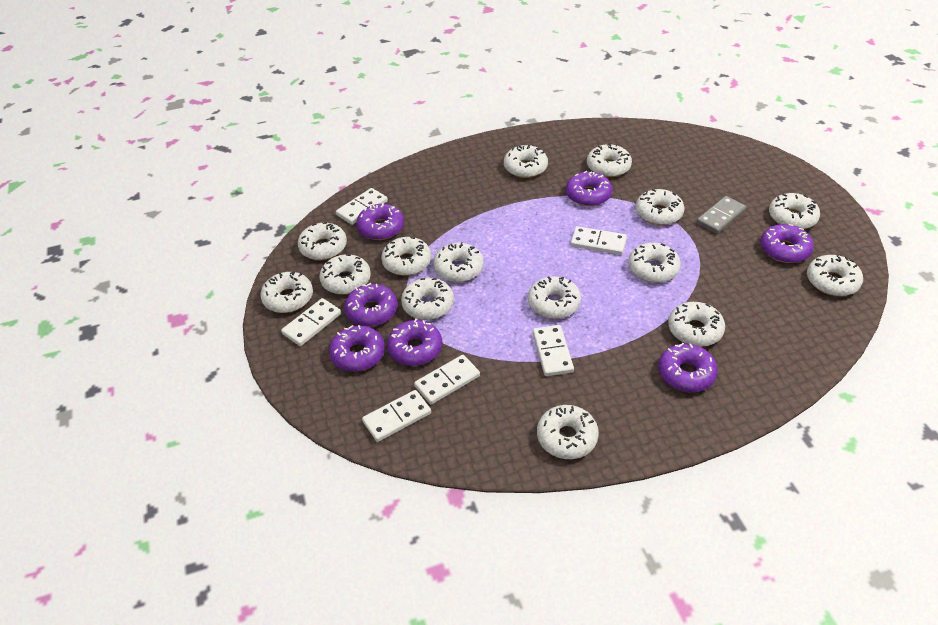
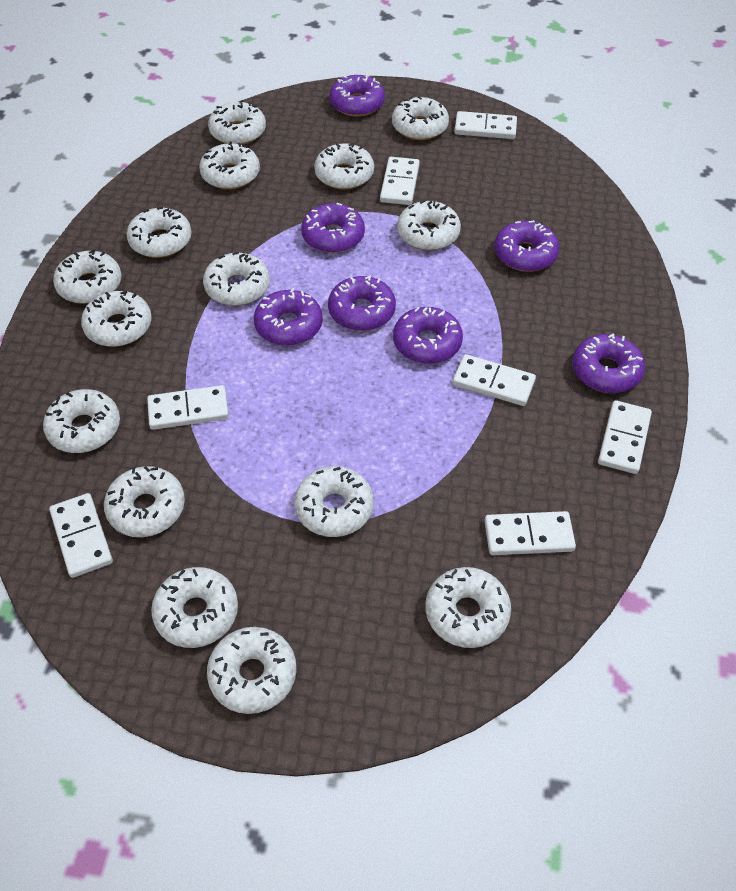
grey domino: 1 -> 0
white domino: 6 -> 7

